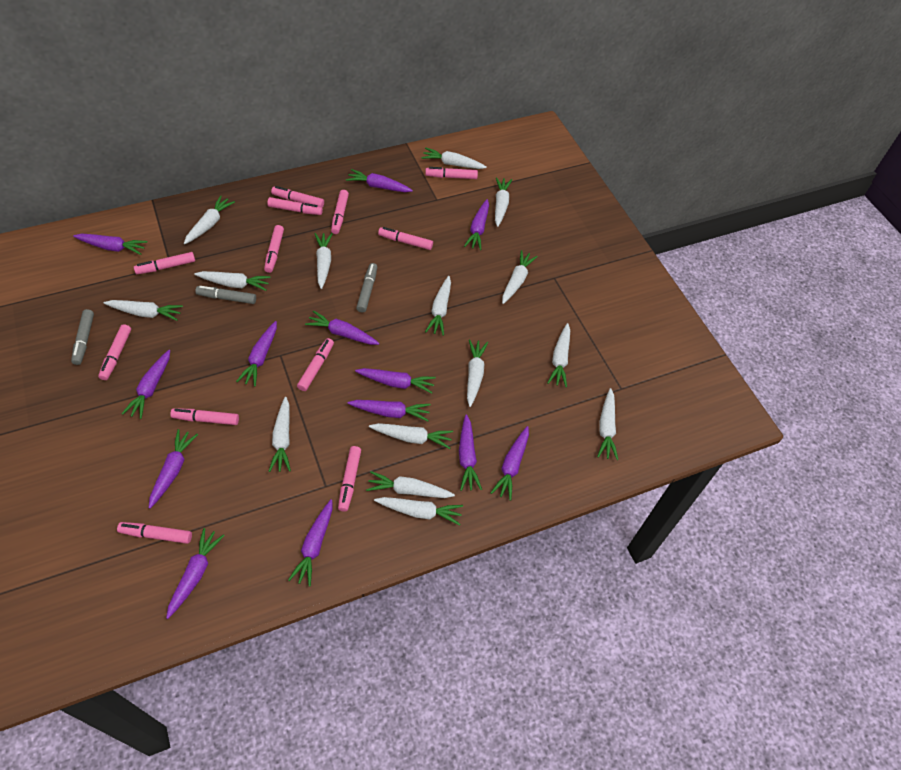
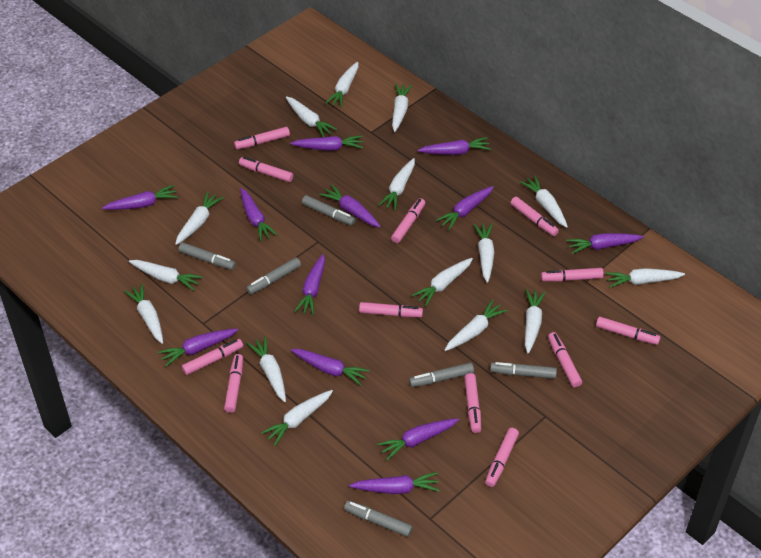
grey marker: 3 -> 6
purple carrot: 13 -> 12

